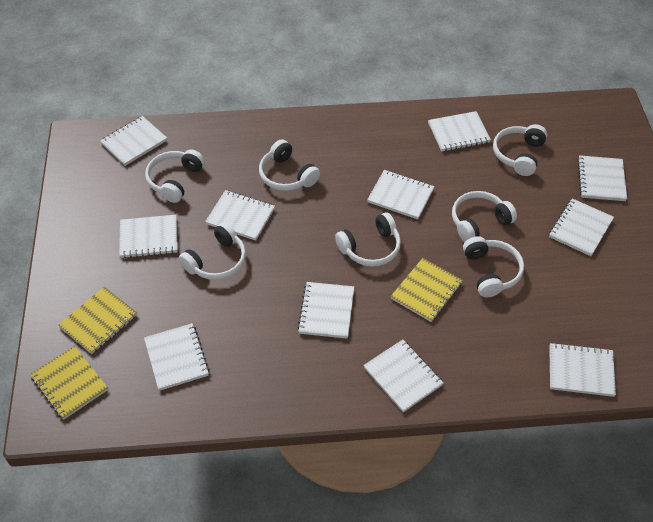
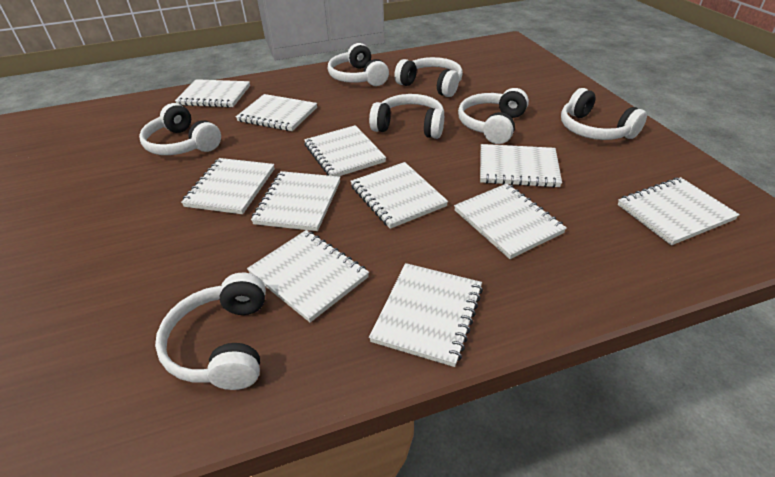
yellow notebook: 3 -> 0

